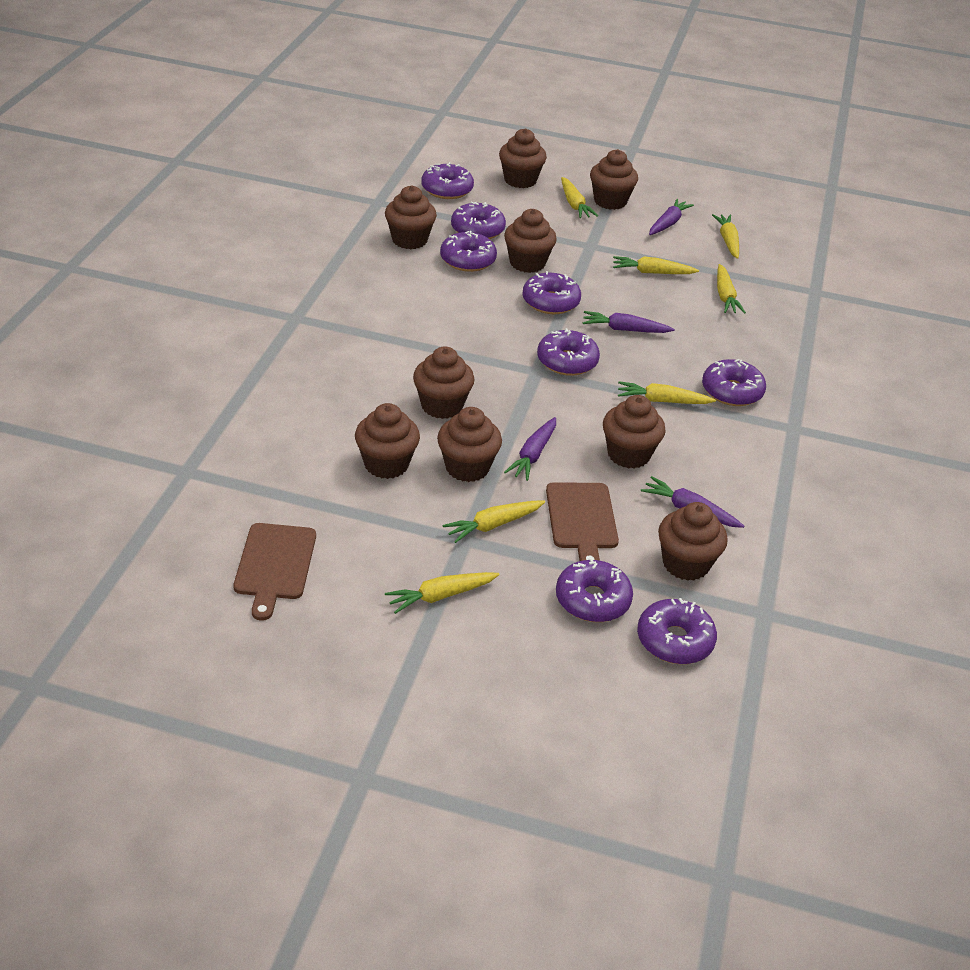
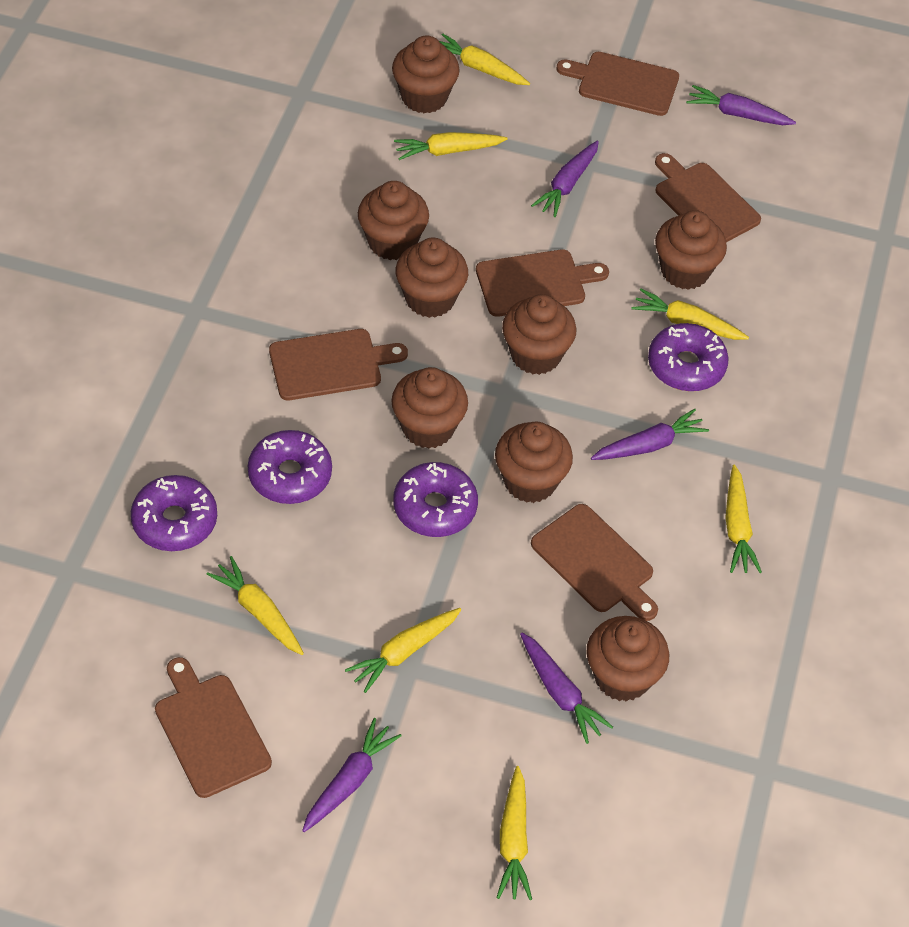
brown cupcake: 9 -> 8
brown cutting board: 2 -> 6
purple carrot: 4 -> 5
purple donut: 8 -> 4

